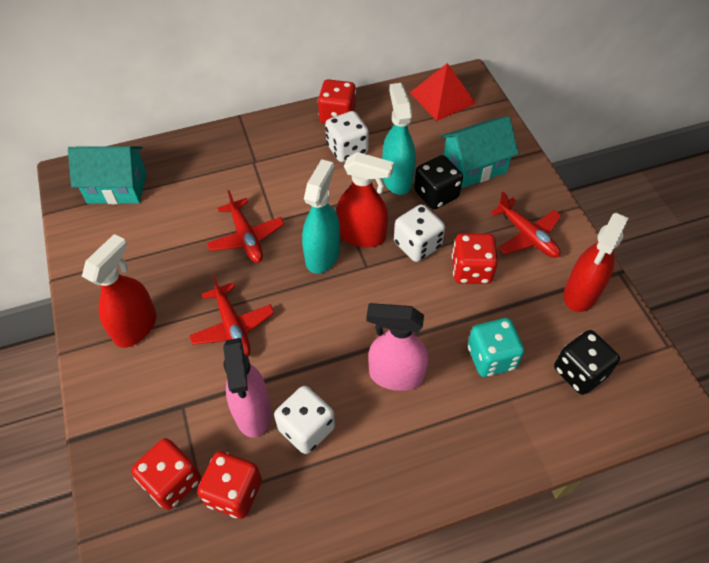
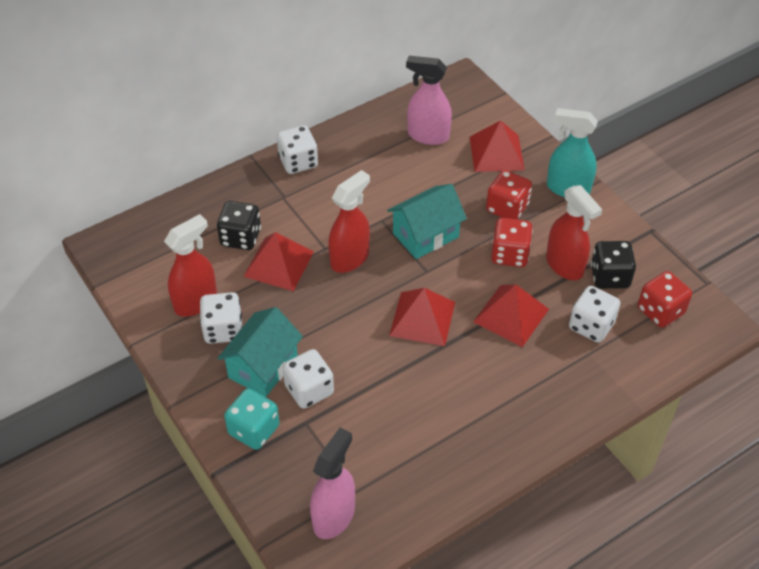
red dice: 4 -> 3
red plane: 3 -> 0
red pyramid: 1 -> 4
turquoise spray bottle: 2 -> 1
white dice: 3 -> 4

